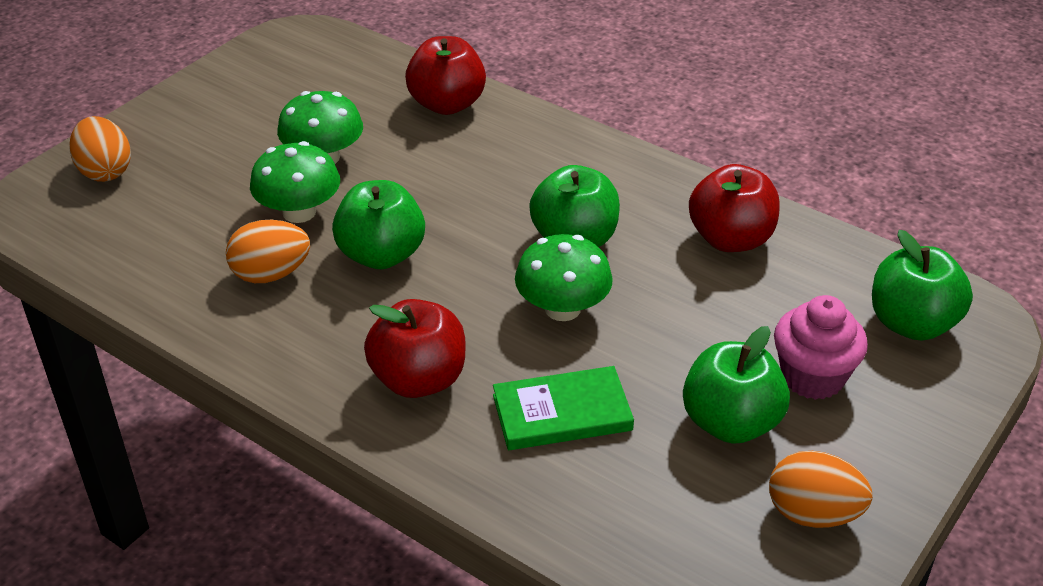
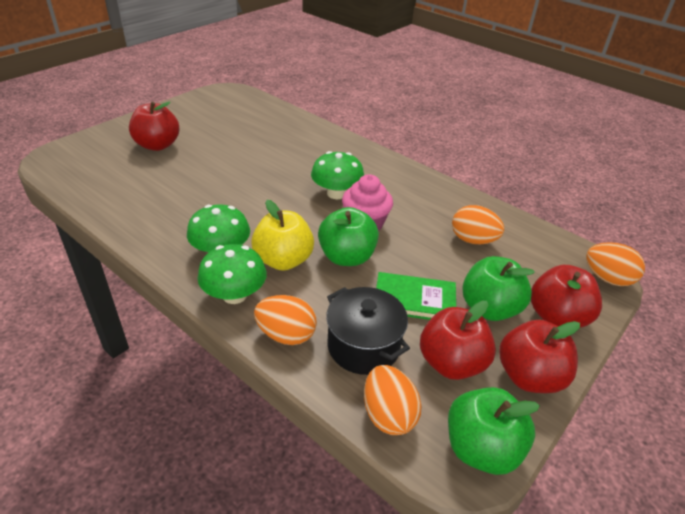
black pot: 0 -> 1
green apple: 4 -> 3
orange egg: 3 -> 4
red apple: 3 -> 4
yellow apple: 0 -> 1

